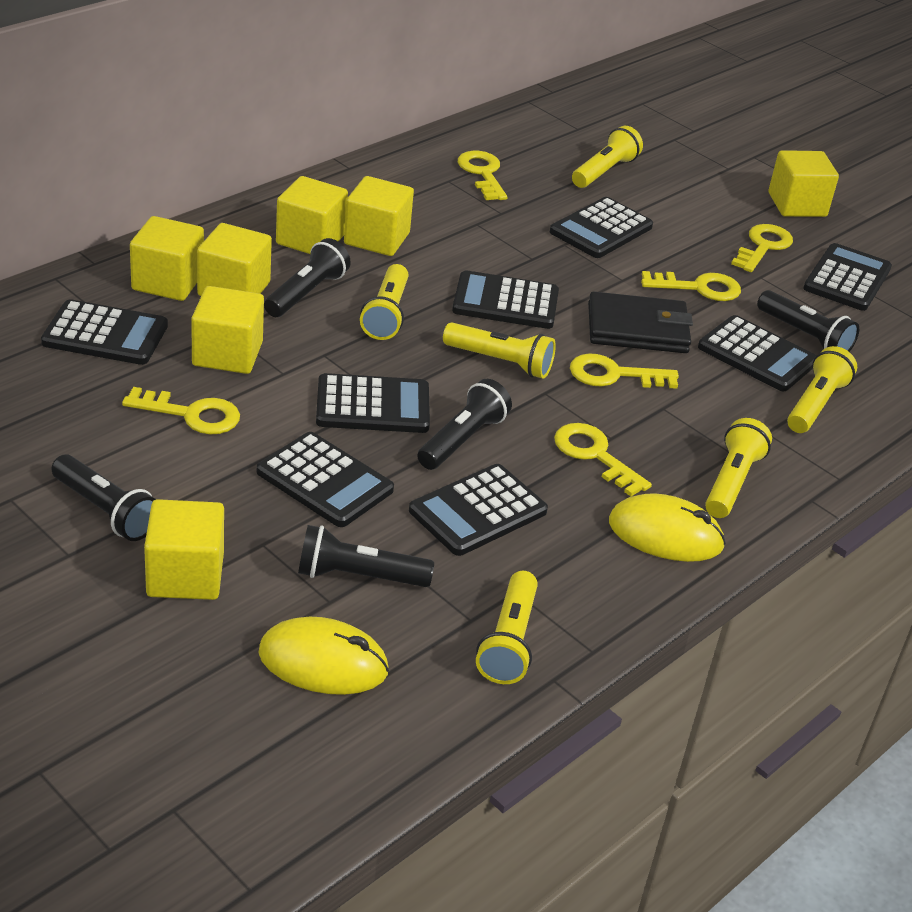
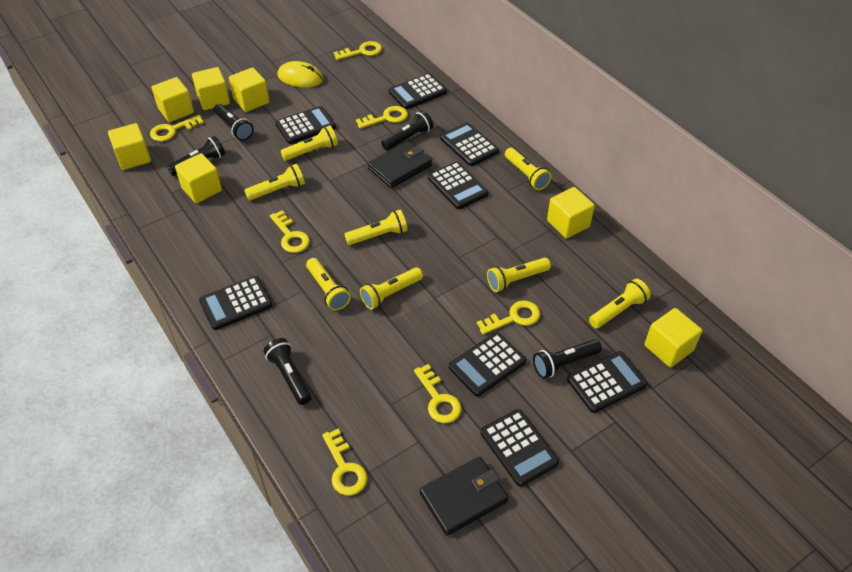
black wallet: 1 -> 2
yellow flashlight: 6 -> 8
yellow key: 6 -> 7
yellow mouse: 2 -> 1

